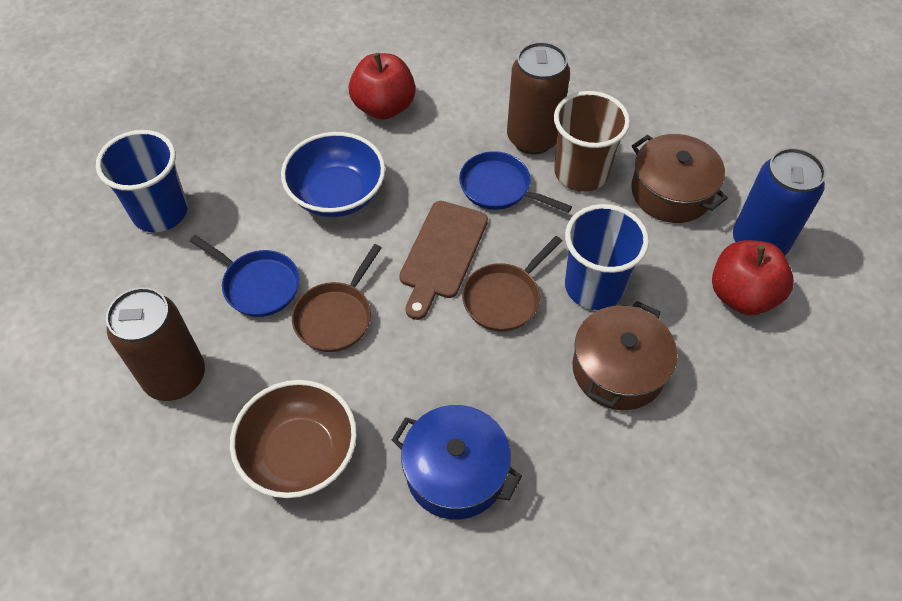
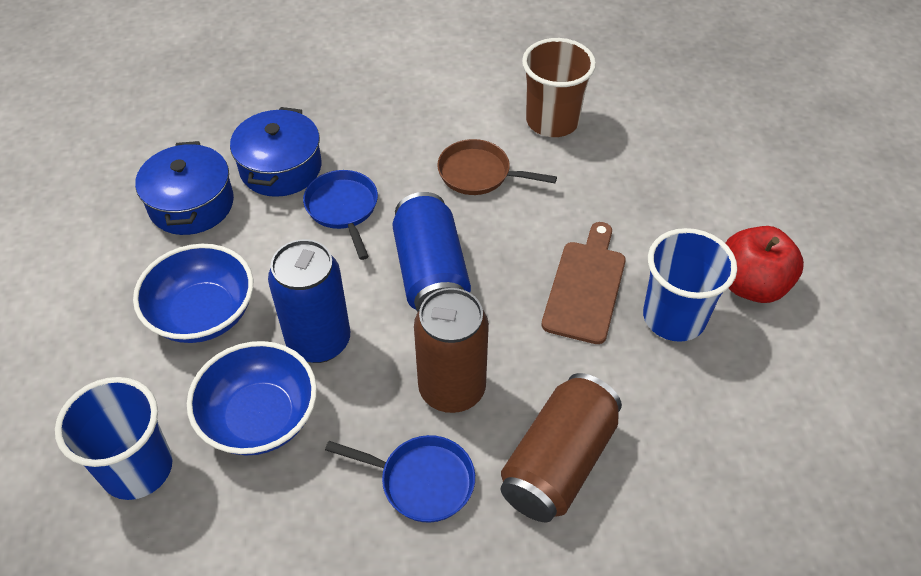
blue bowl: 1 -> 2
blue can: 1 -> 2
blue pot: 1 -> 2
brown bowl: 1 -> 0
brown pan: 2 -> 1
brown pot: 2 -> 0
red apple: 2 -> 1

